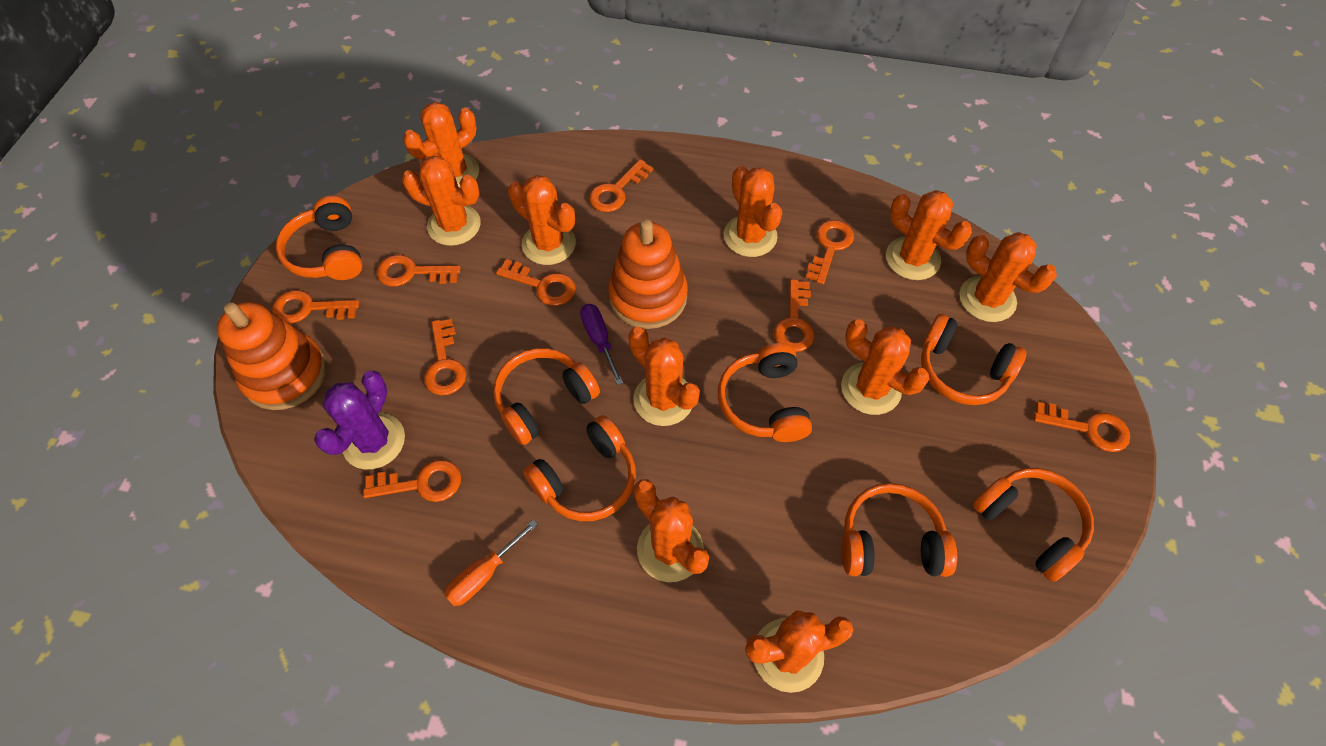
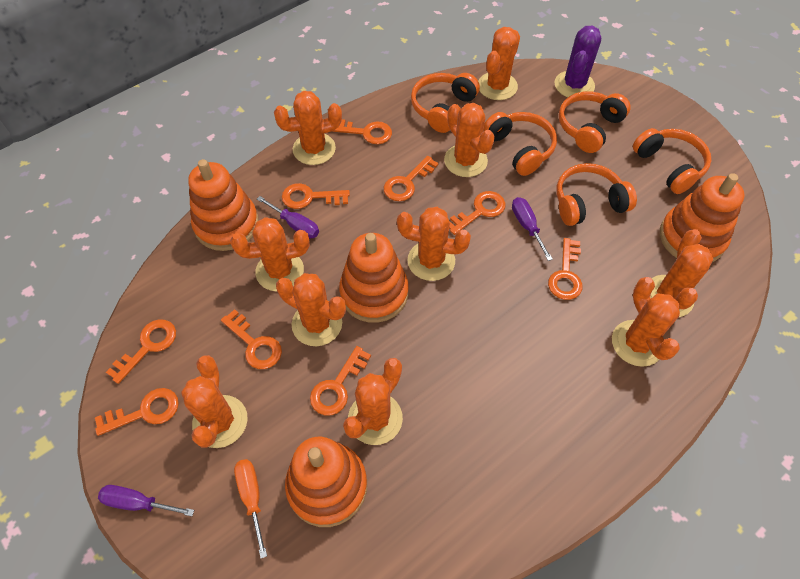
orange headphones: 7 -> 5
orange stacking toy: 2 -> 4
purple screwdriver: 1 -> 3

